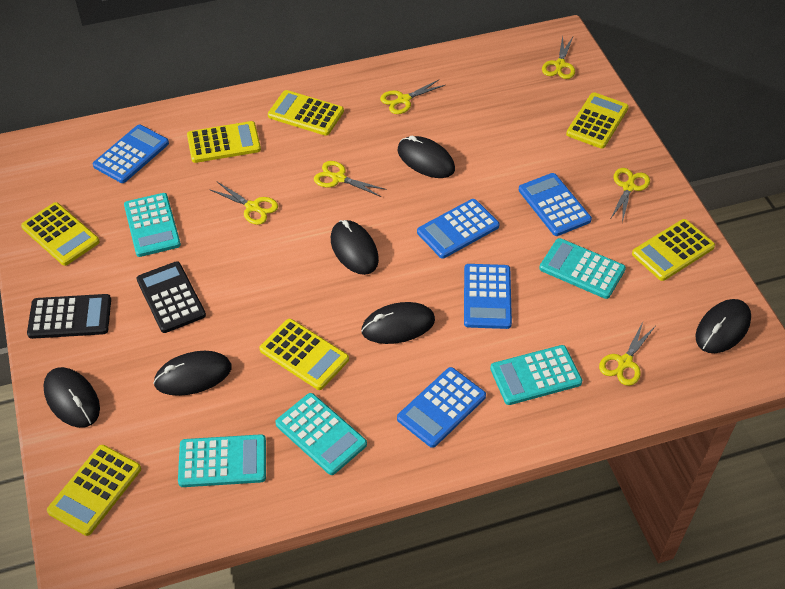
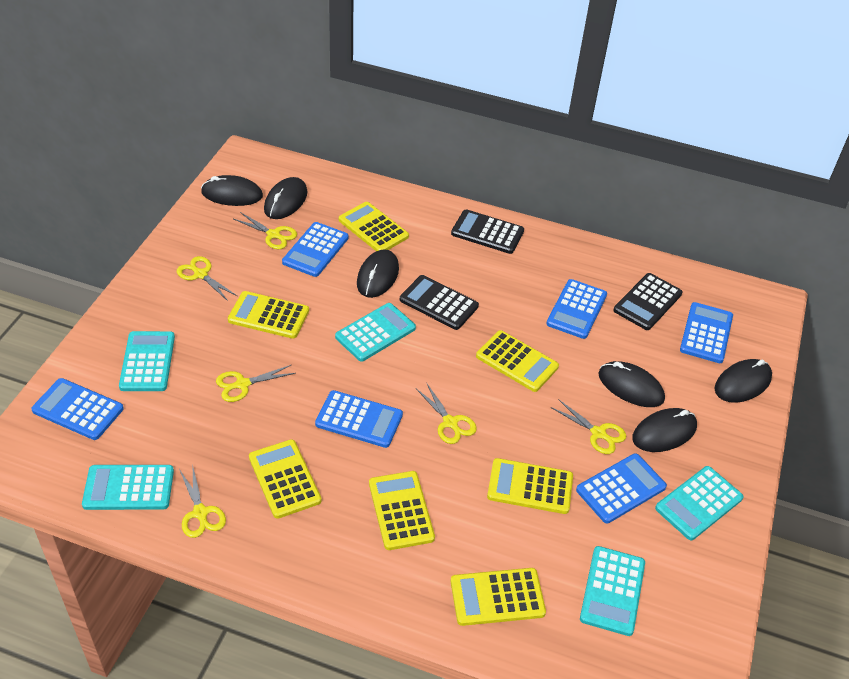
black calculator: 2 -> 3
blue calculator: 5 -> 6

